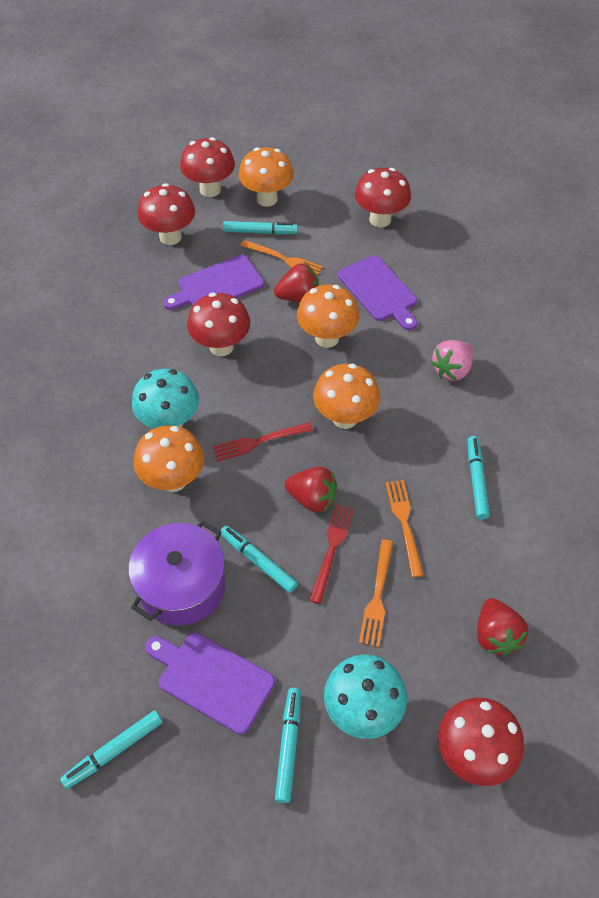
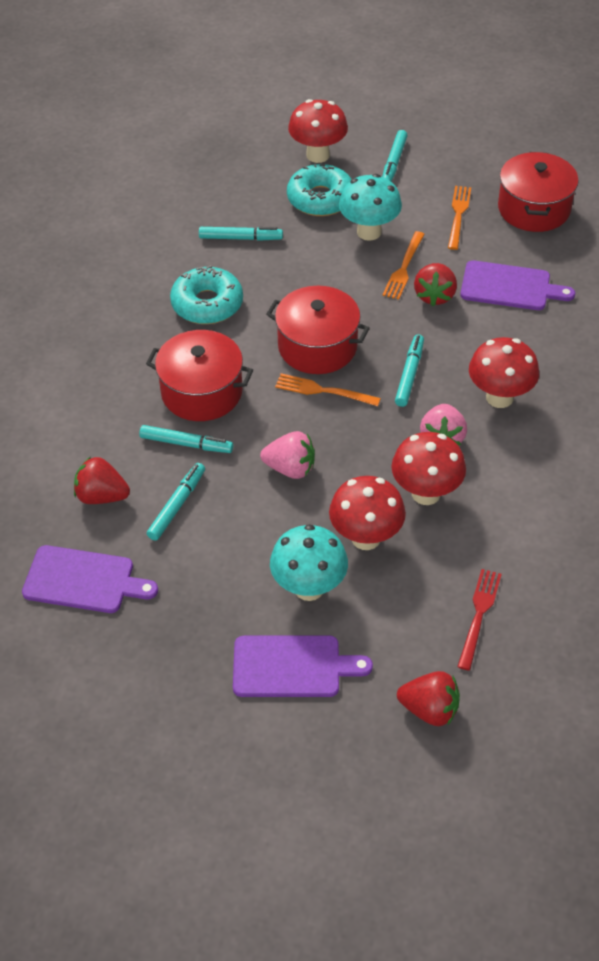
orange mushroom: 4 -> 0
pink strawberry: 1 -> 2
purple pot: 1 -> 0
red fork: 2 -> 1
red mushroom: 5 -> 4
red pot: 0 -> 3
turquoise donut: 0 -> 2

